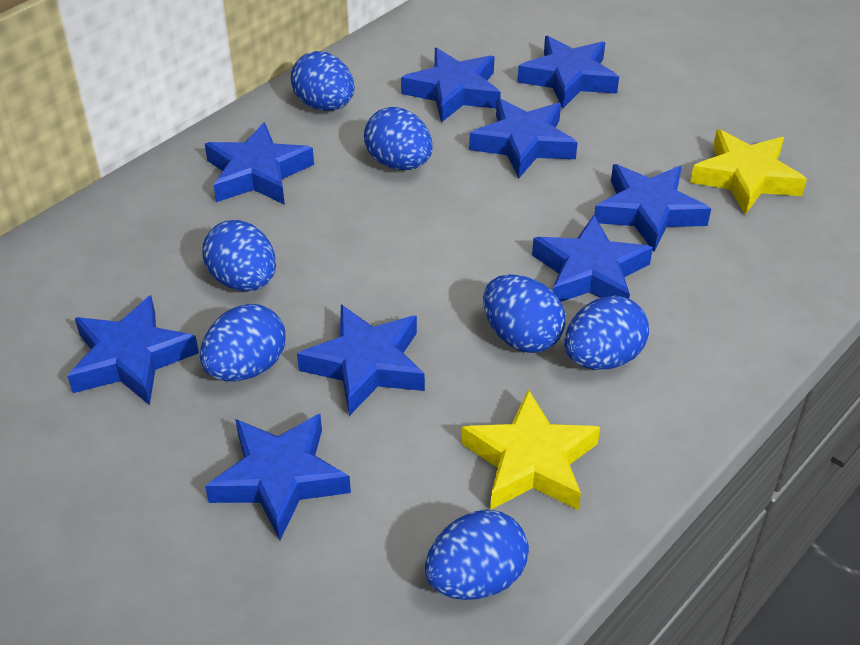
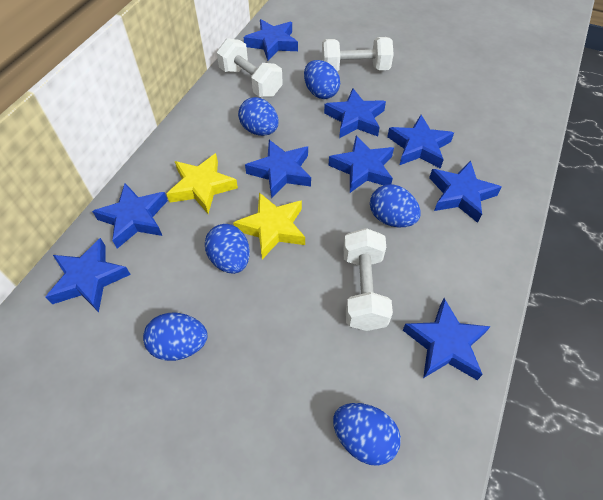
blue egg: 7 -> 6
white dumbbell: 0 -> 3

